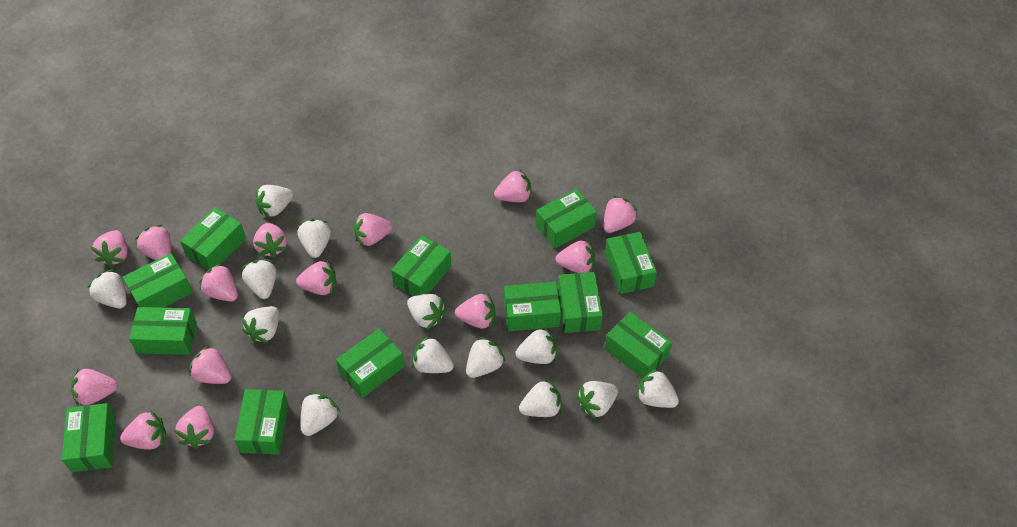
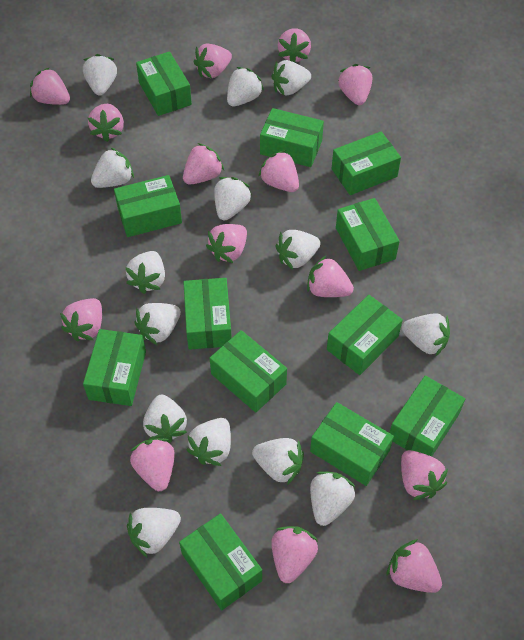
white strawberry: 13 -> 14

